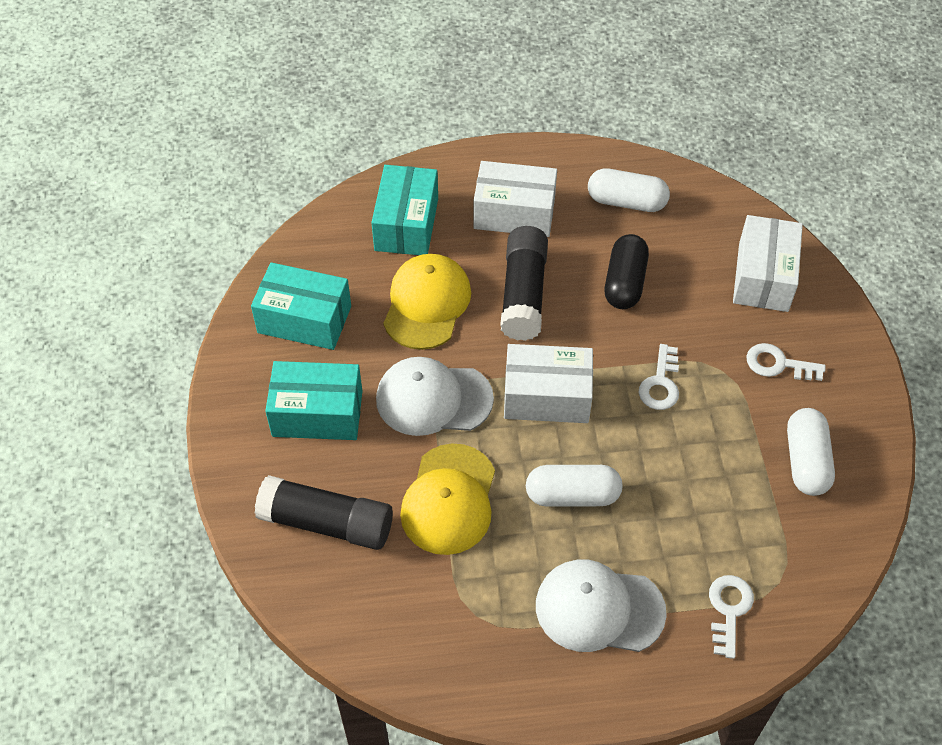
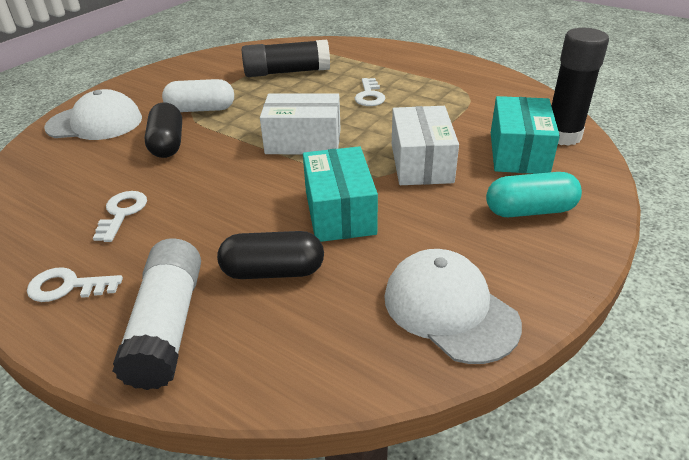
black capsule: 1 -> 2
turquoise box: 3 -> 2
turquoise capsule: 0 -> 1
white box: 3 -> 2
white capsule: 3 -> 1
white glue stick: 0 -> 1
yellow cap: 2 -> 0

